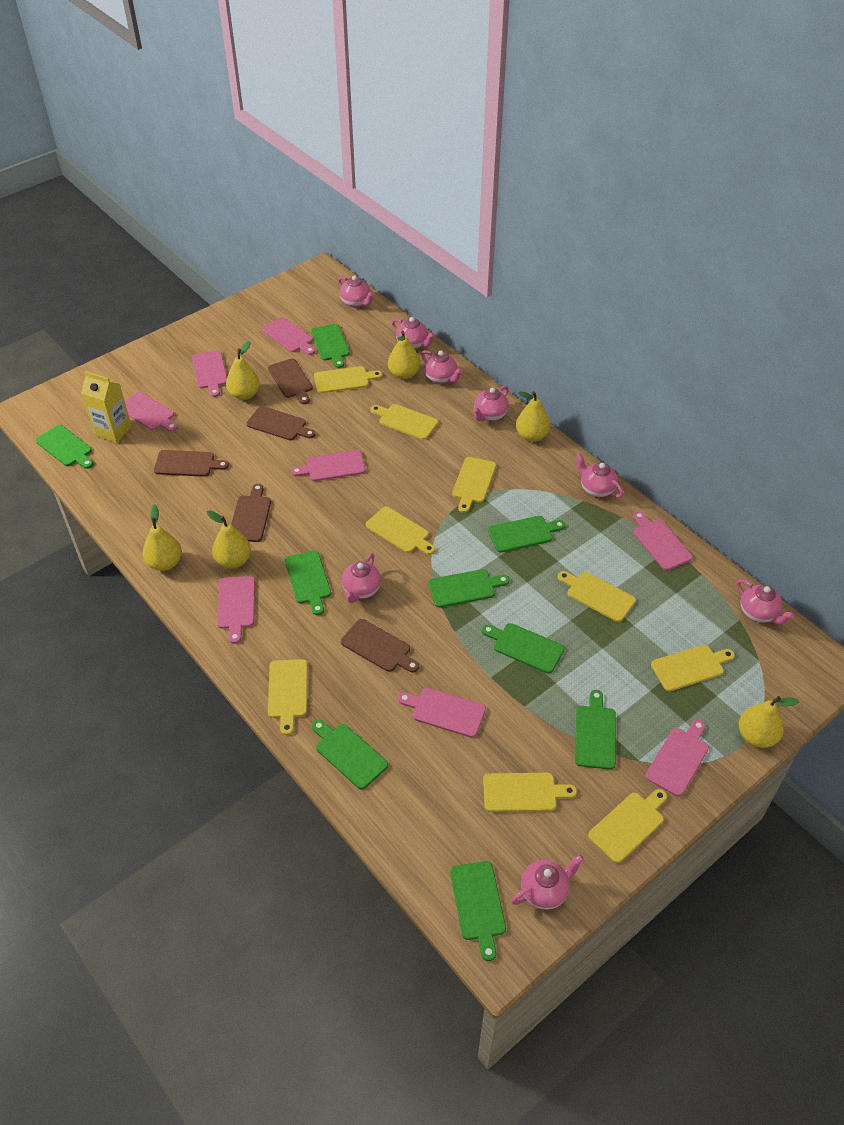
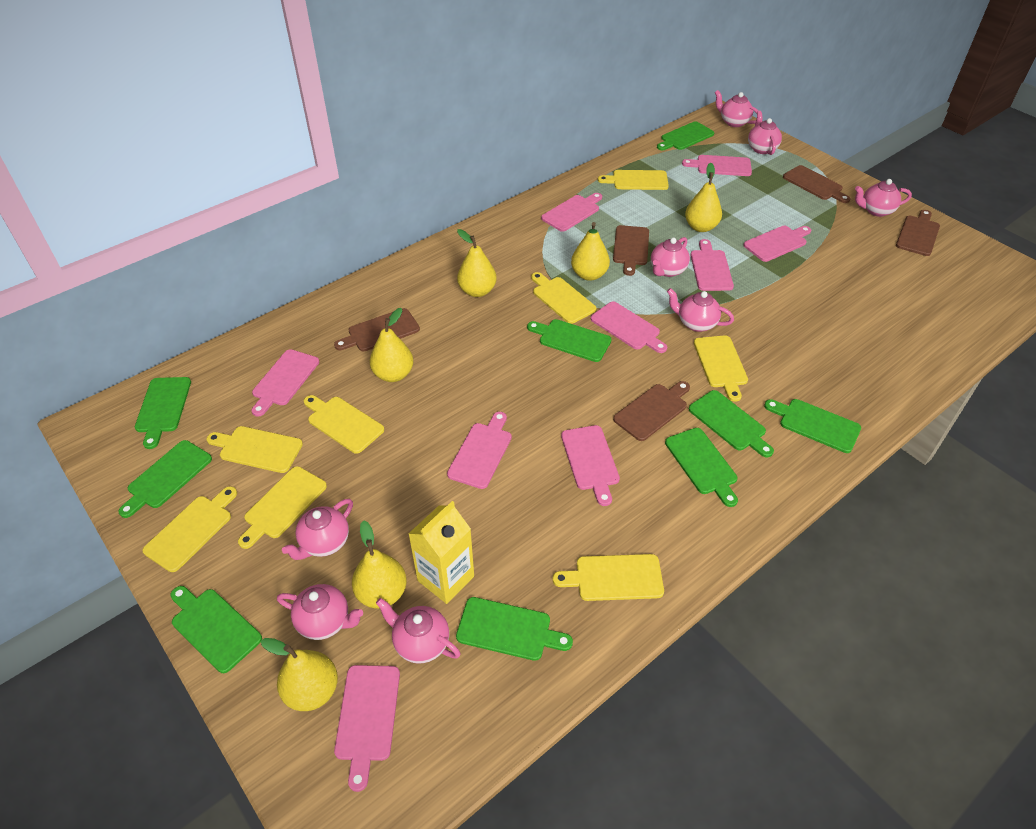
pink cutting board: 8 -> 9
yellow cutting board: 9 -> 8

